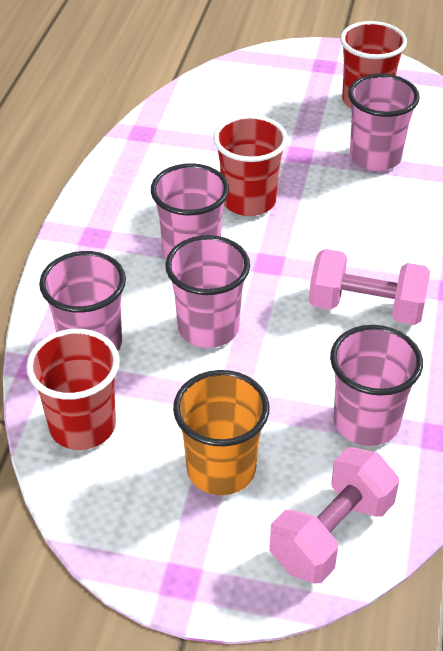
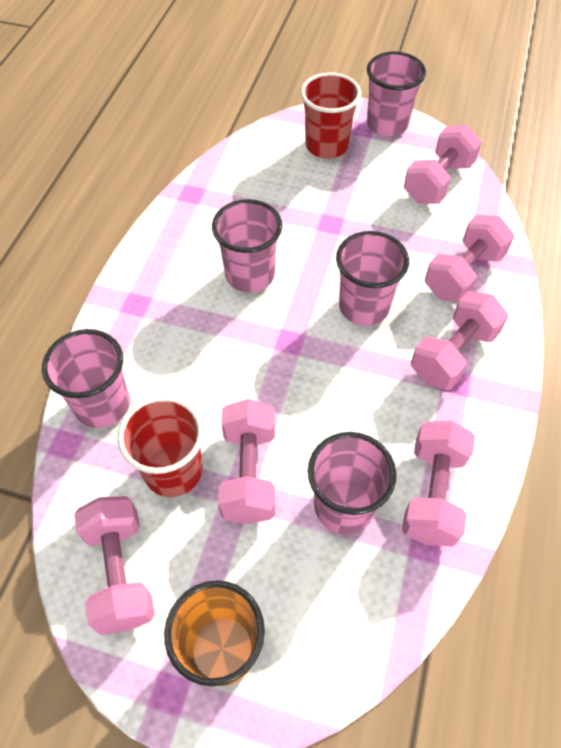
pink dumbbell: 2 -> 6
red cup: 3 -> 2

